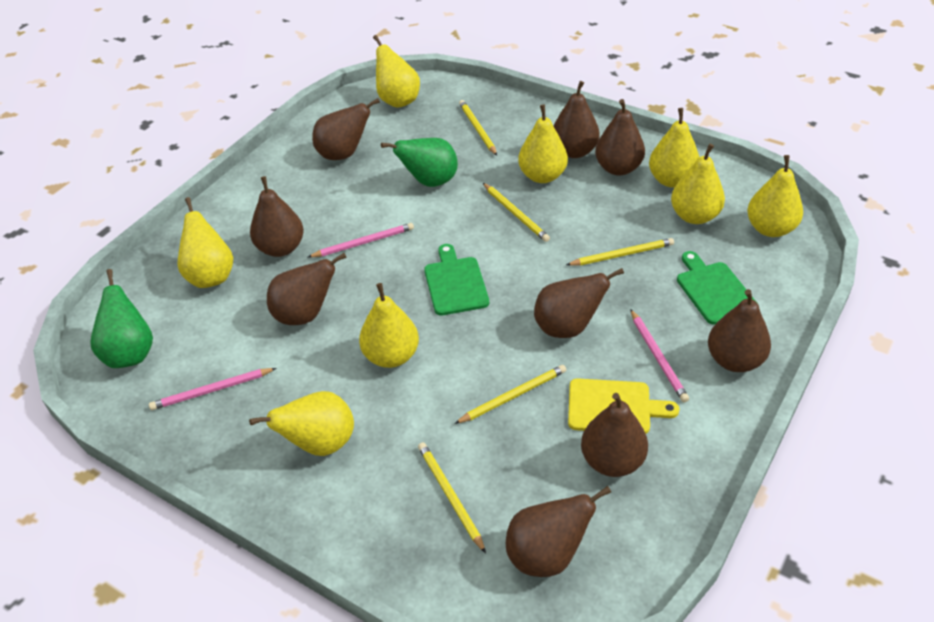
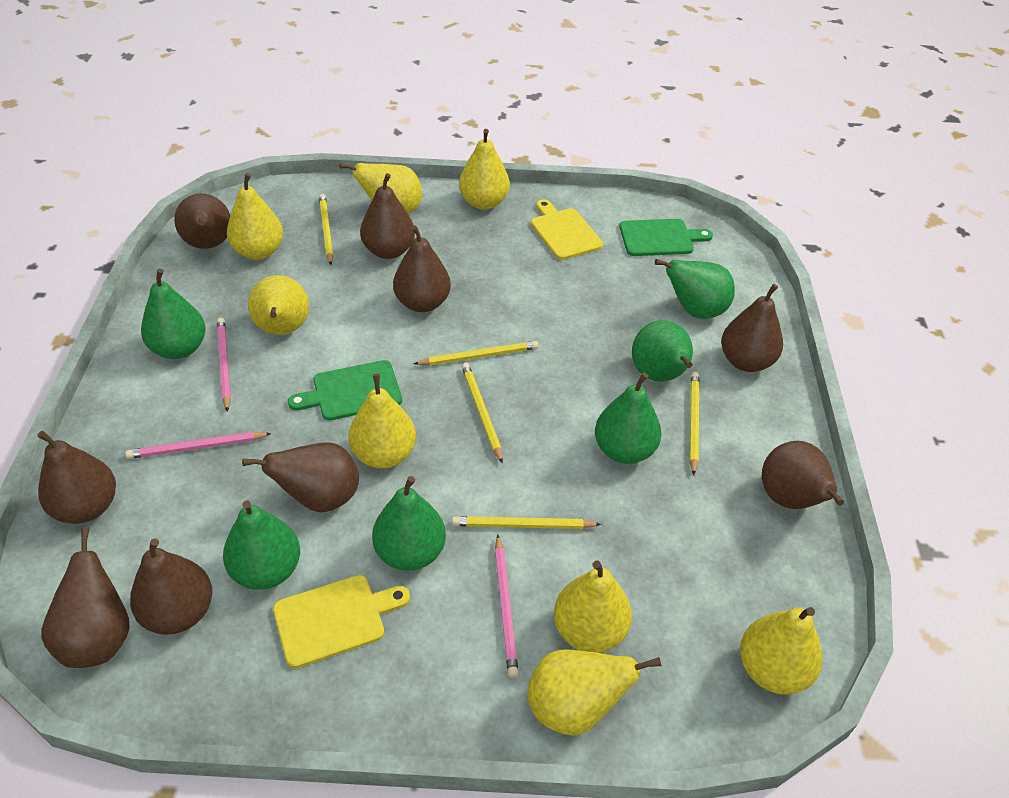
green pear: 2 -> 6
yellow cutting board: 1 -> 2

